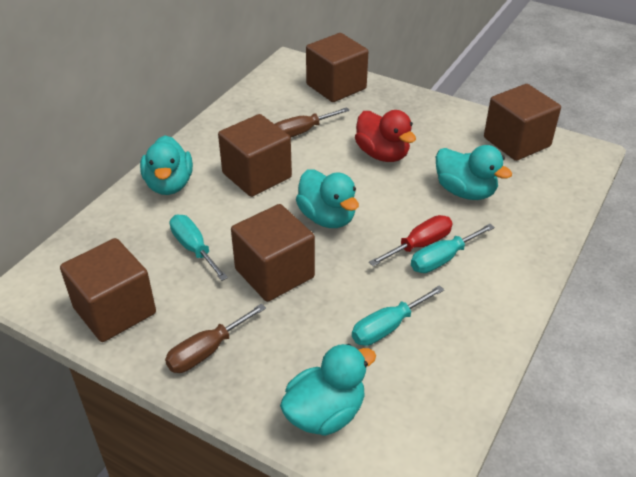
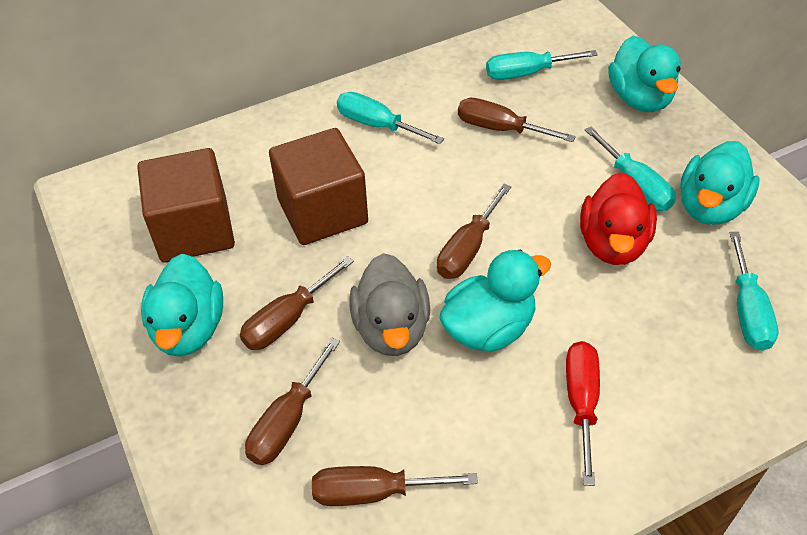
brown cube: 5 -> 2
brown screwdriver: 2 -> 5
grey duck: 0 -> 1
turquoise screwdriver: 3 -> 4

